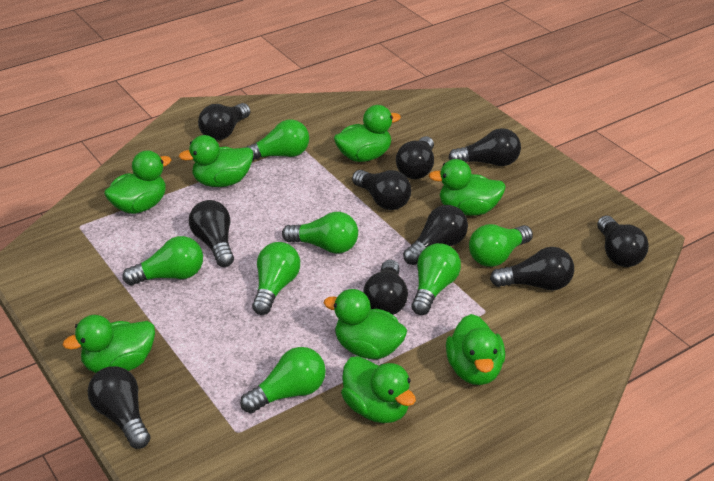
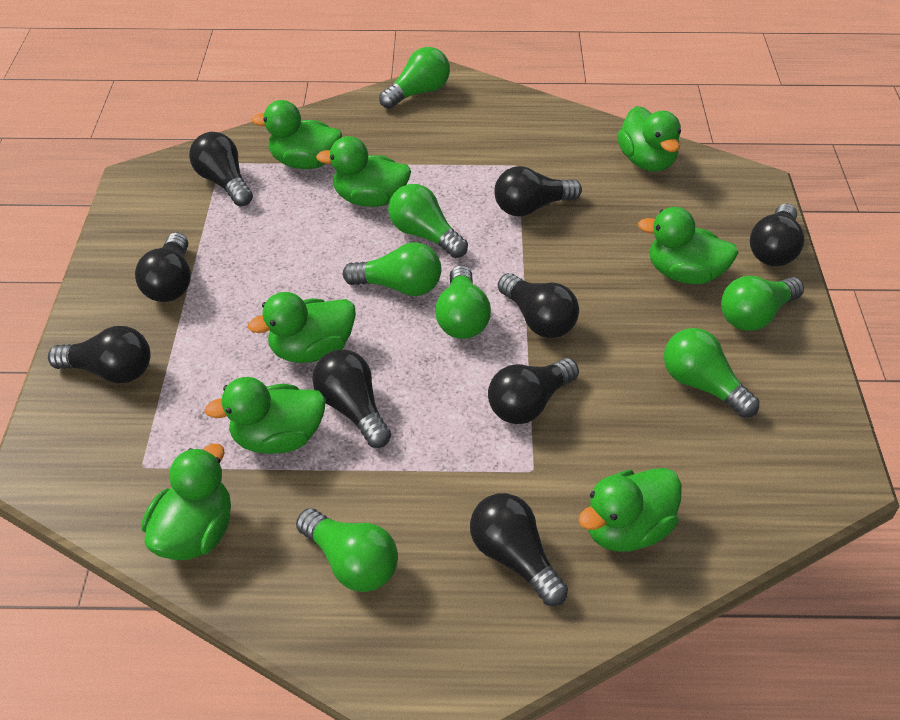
black light bulb: 10 -> 9

